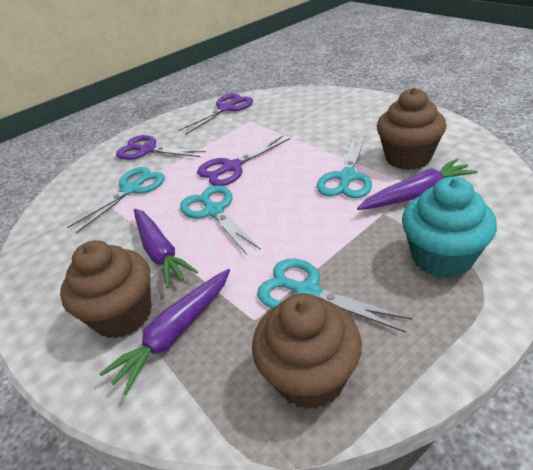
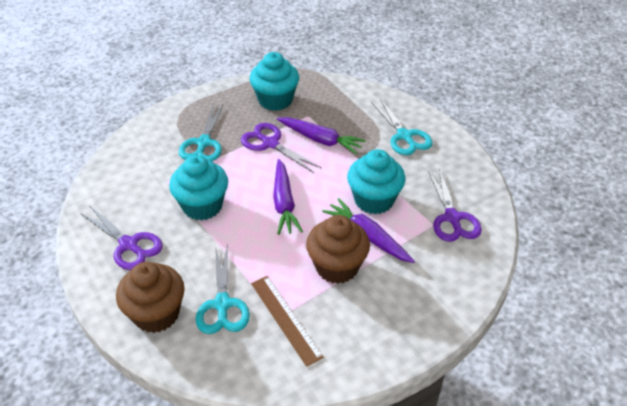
brown cupcake: 3 -> 2
brown ruler: 0 -> 1
turquoise cupcake: 1 -> 3
turquoise scissors: 4 -> 3

